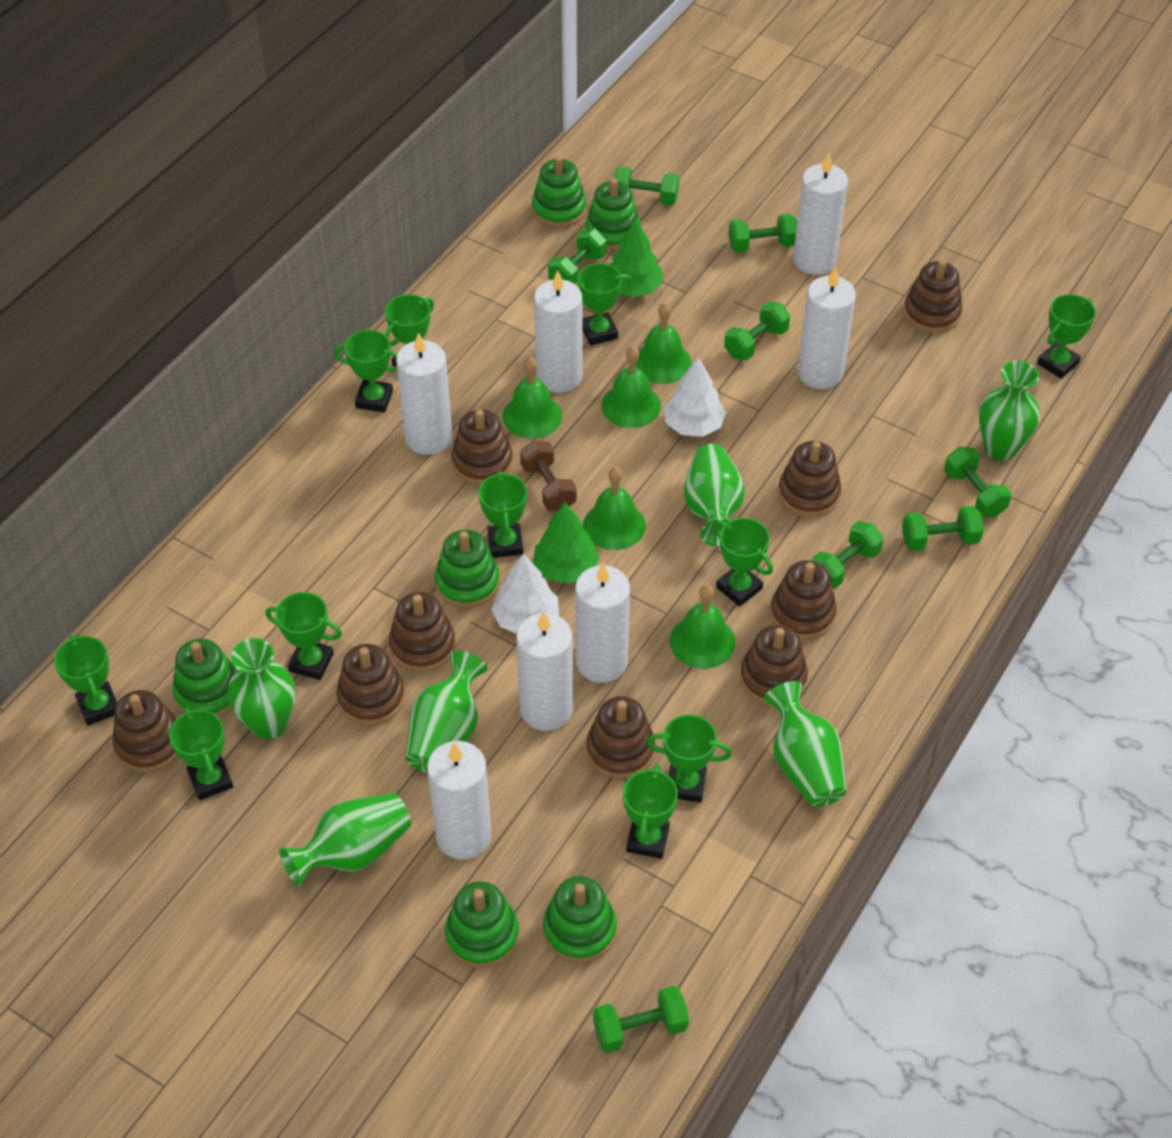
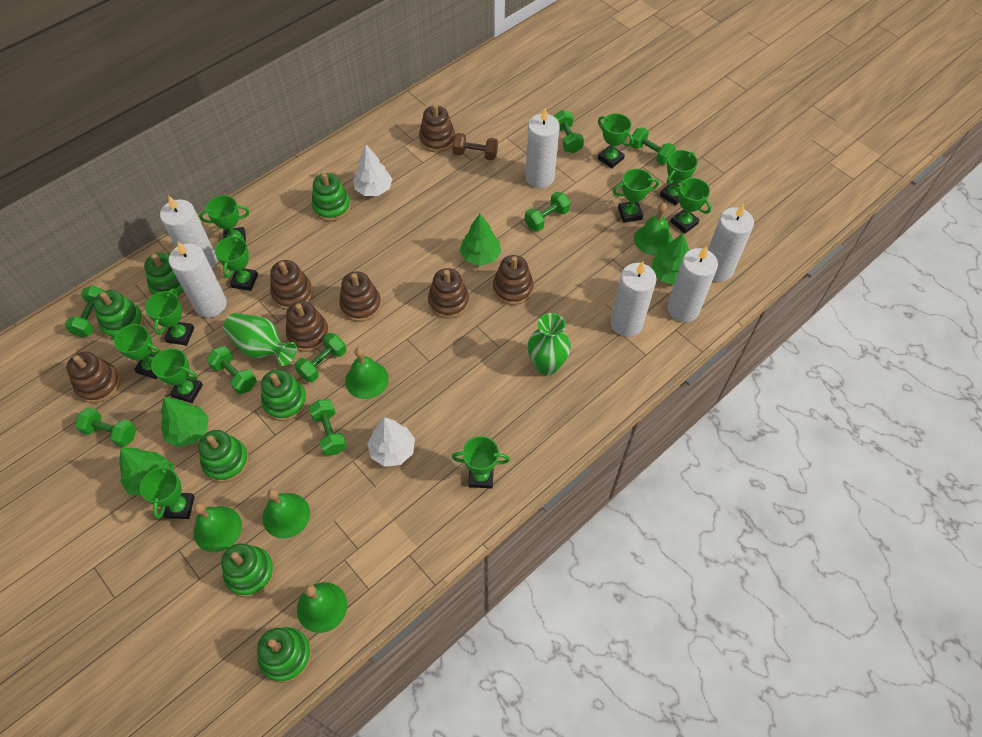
brown stacking toy: 9 -> 7
green stacking toy: 6 -> 7
green tree: 2 -> 4
green vase: 6 -> 2
white candle: 7 -> 6

